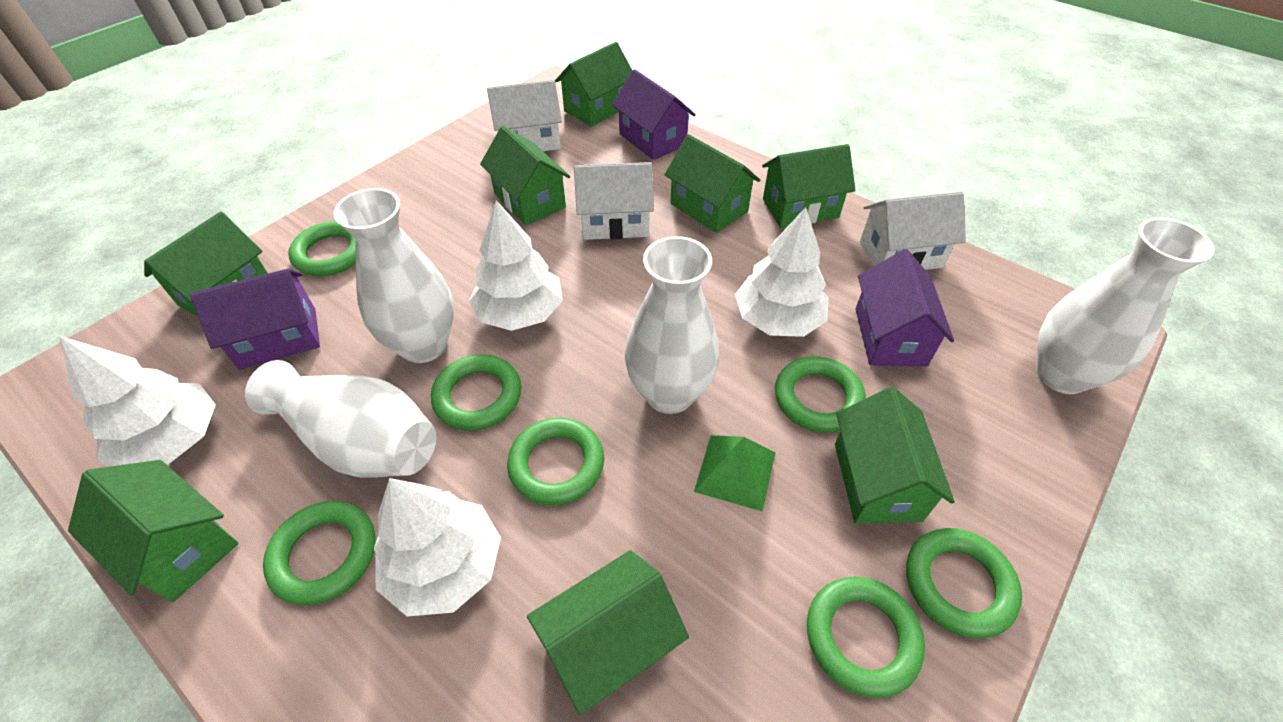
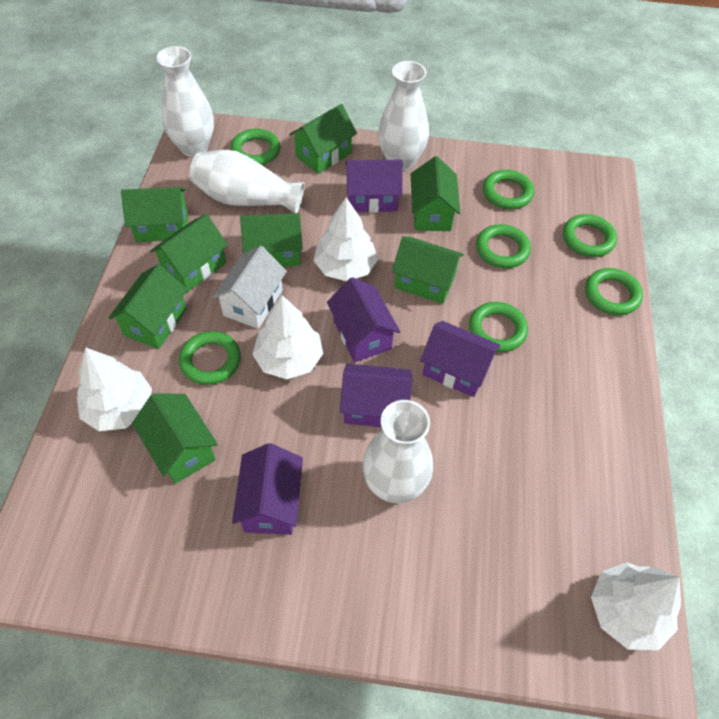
green pyramid: 1 -> 0
purple house: 3 -> 5
white house: 3 -> 1

